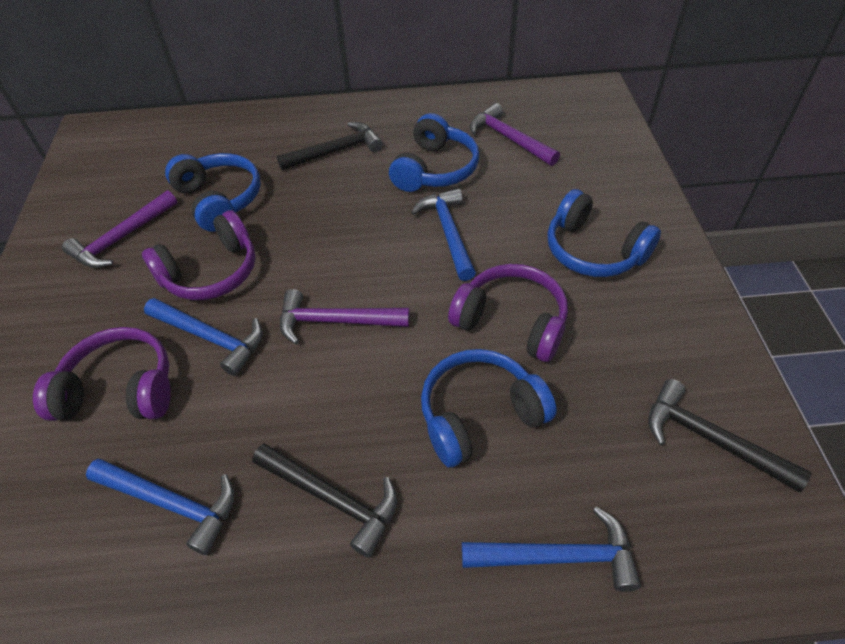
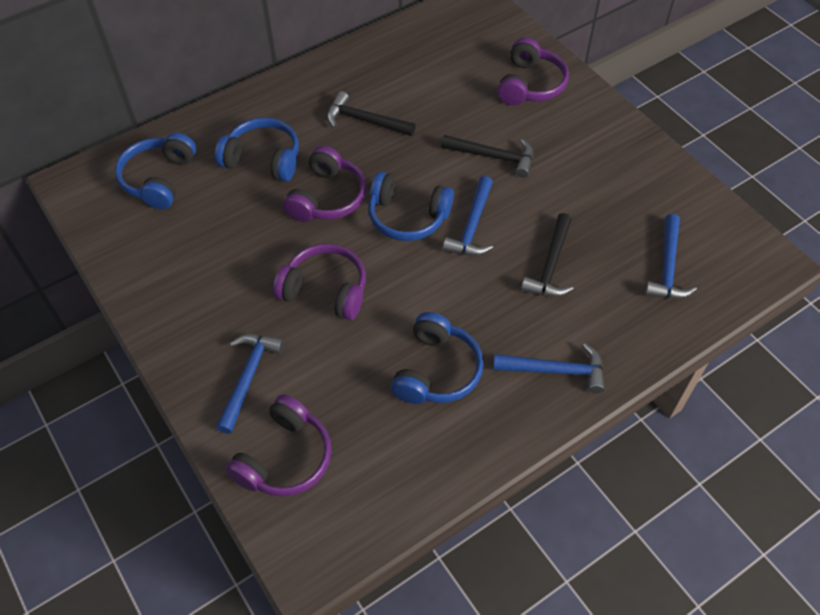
purple hammer: 3 -> 0
purple headphones: 3 -> 4

